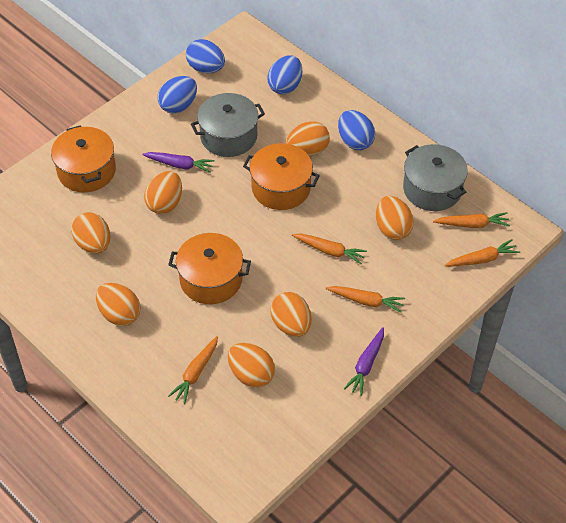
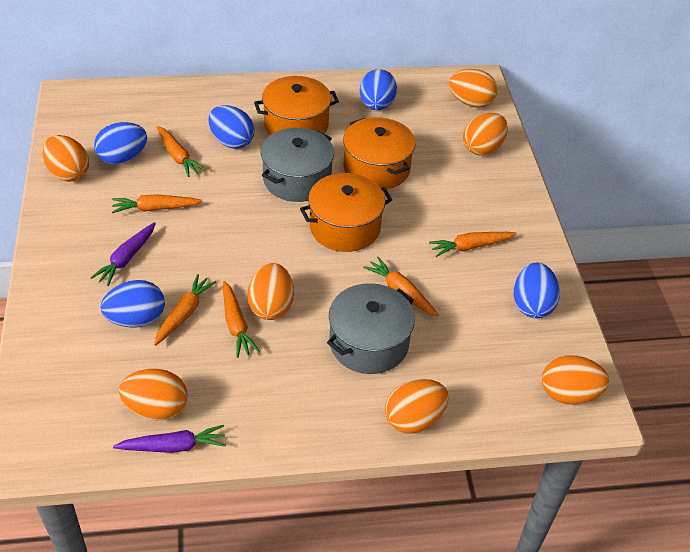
blue egg: 4 -> 5
orange carrot: 5 -> 6

